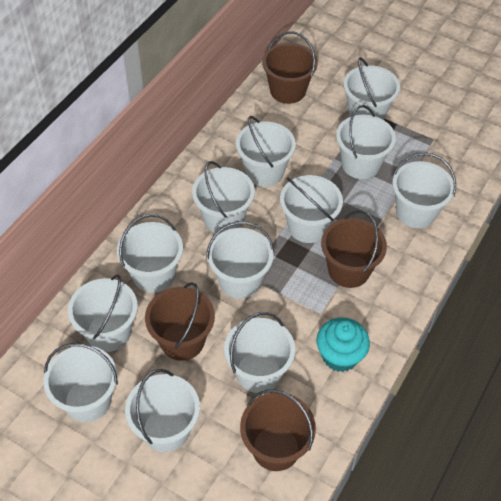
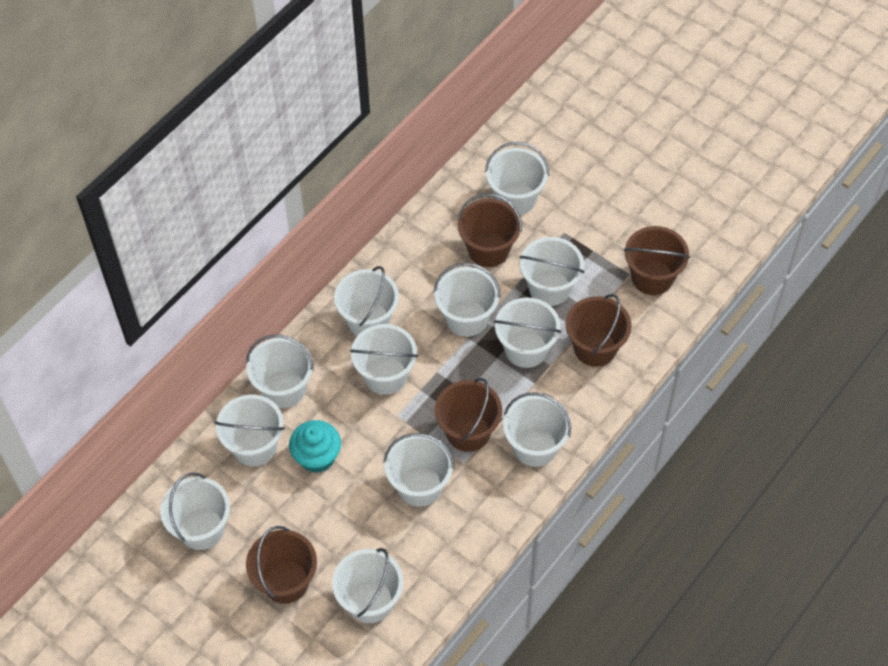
brown bucket: 4 -> 5

